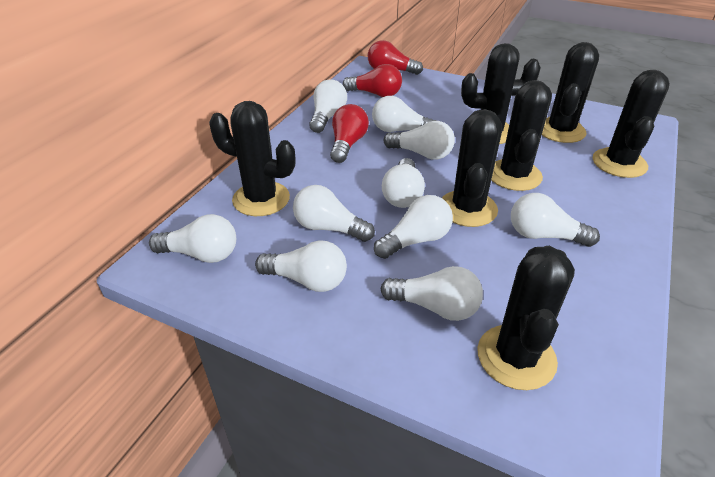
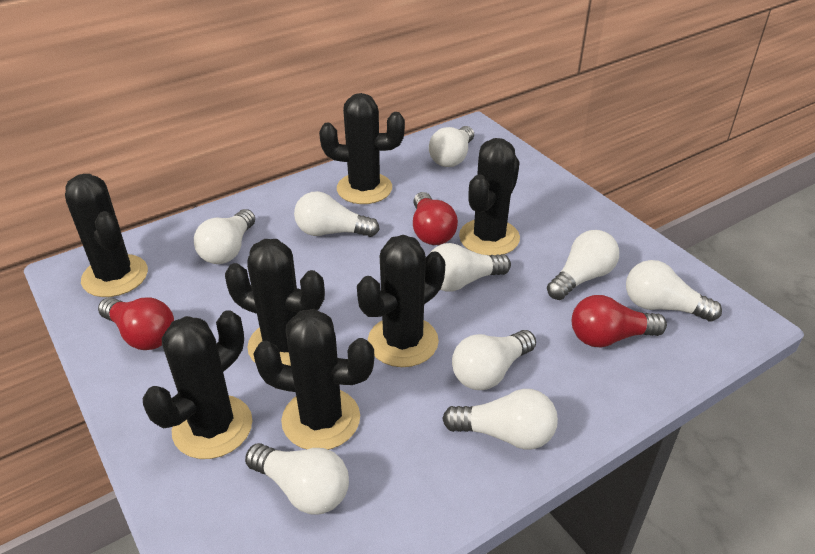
white light bulb: 10 -> 9

